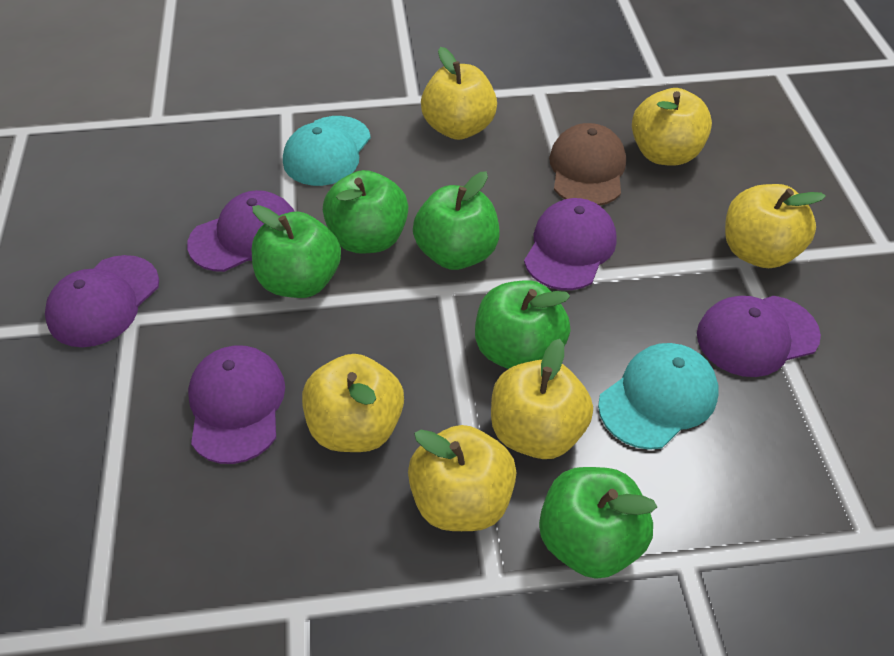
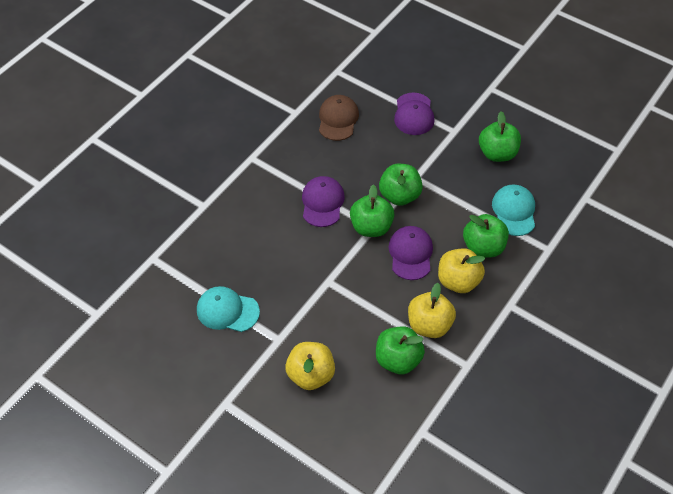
purple cap: 5 -> 3
yellow apple: 6 -> 3

